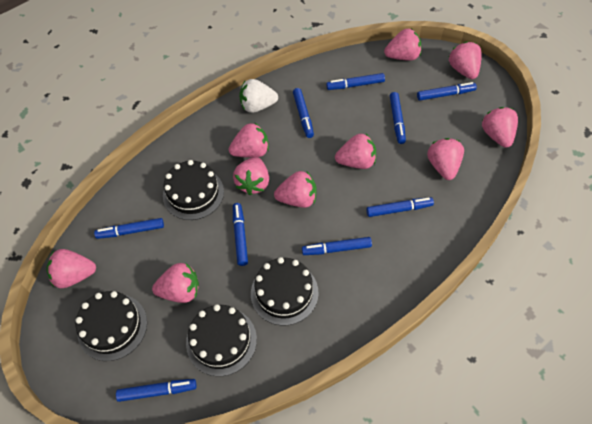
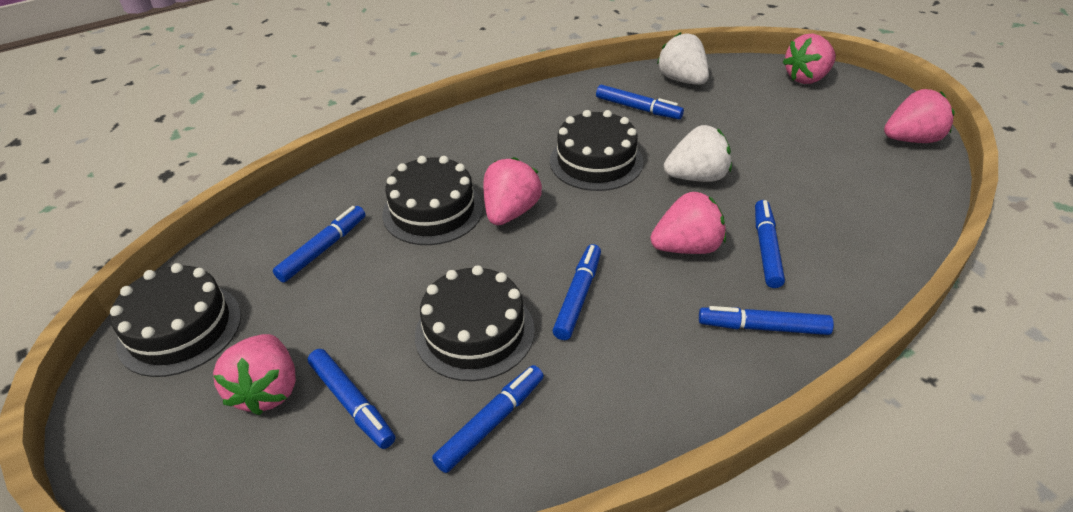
blue marker: 9 -> 7
pink strawberry: 10 -> 5
white strawberry: 1 -> 2

